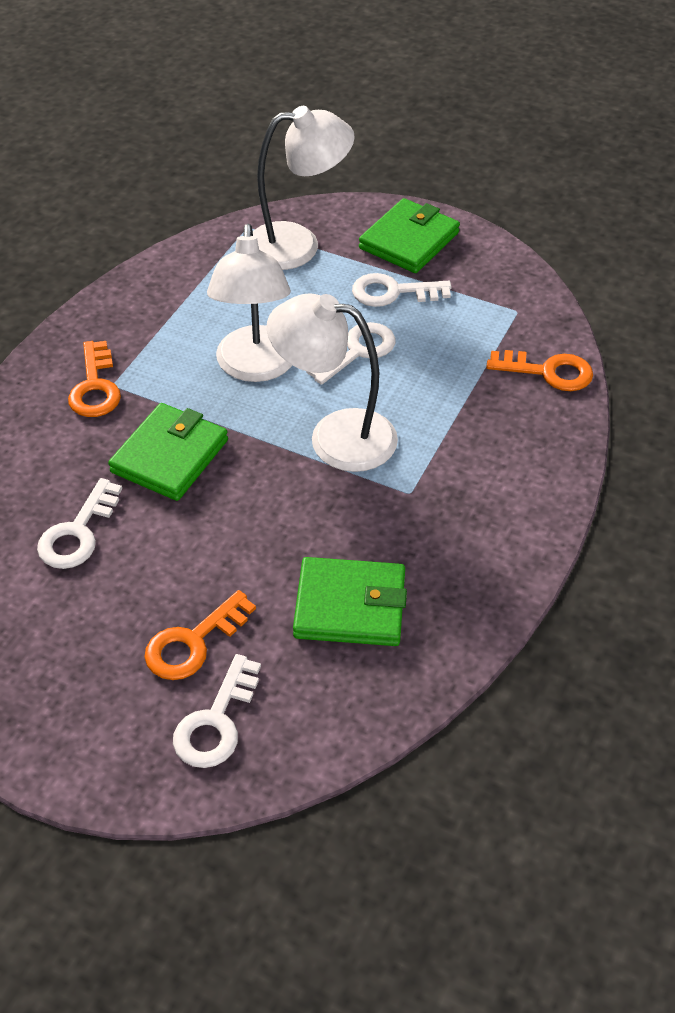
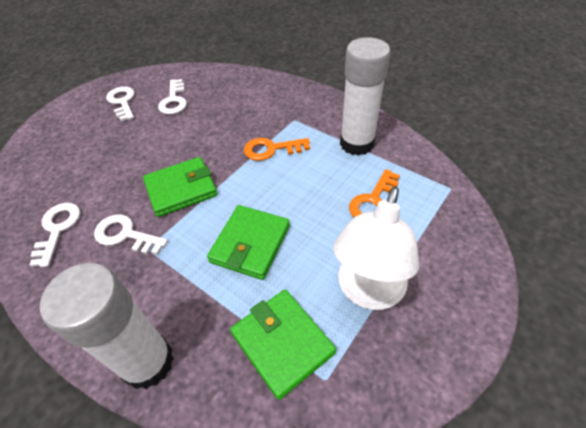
orange key: 3 -> 2
white glue stick: 0 -> 2
white lamp: 3 -> 1

